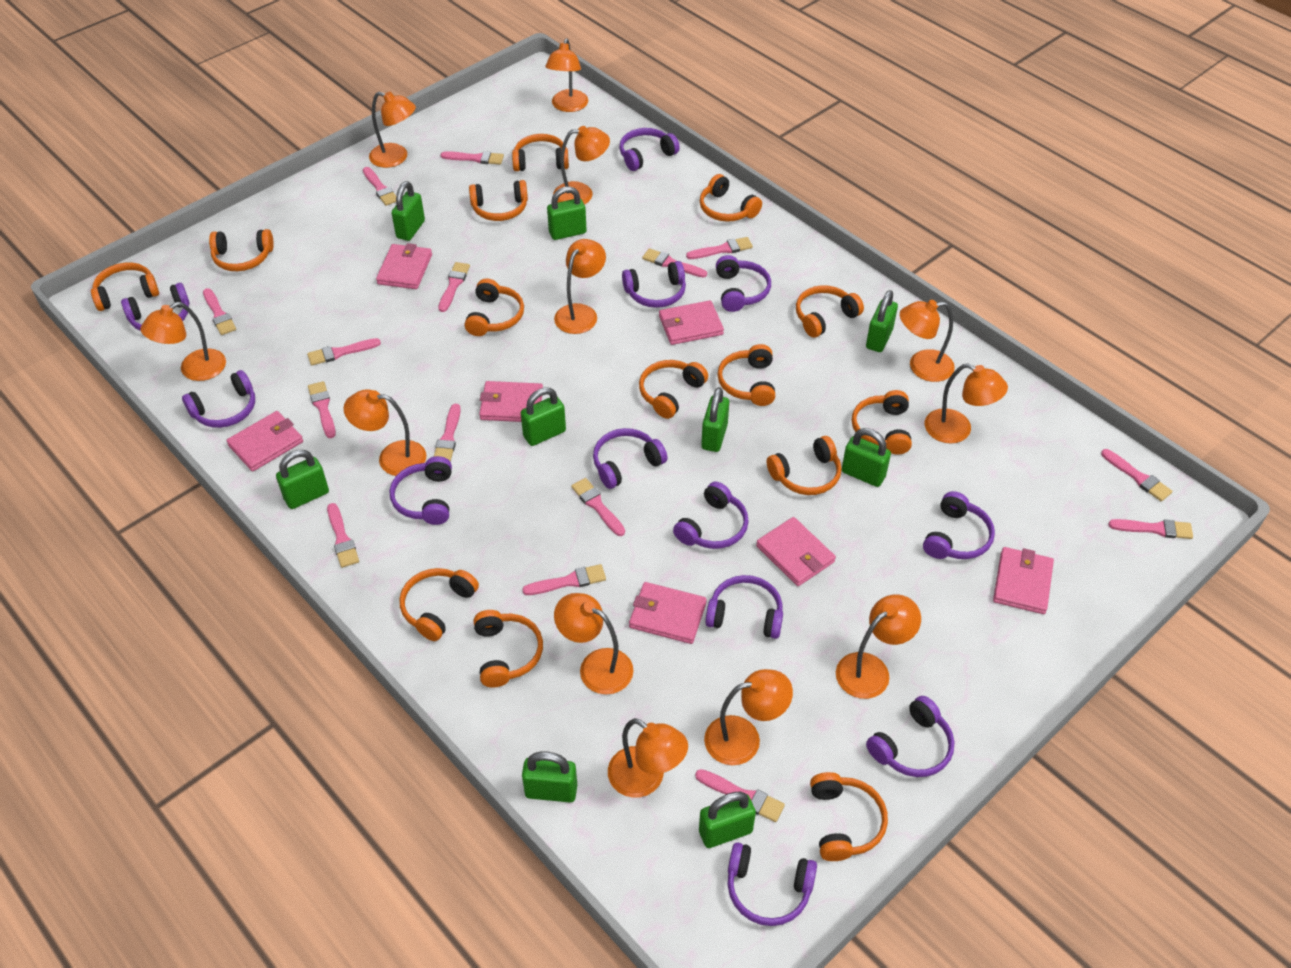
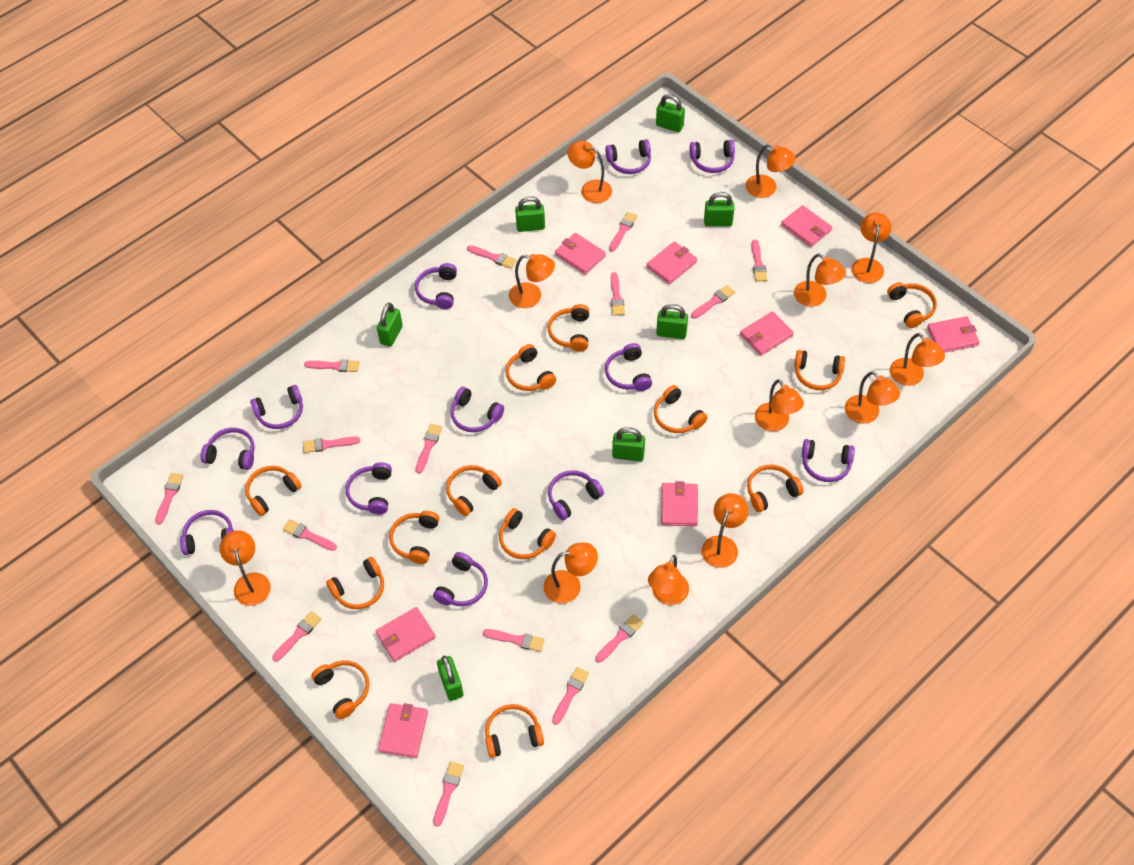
green padlock: 9 -> 7
orange headphones: 14 -> 13
pink wallet: 7 -> 8

